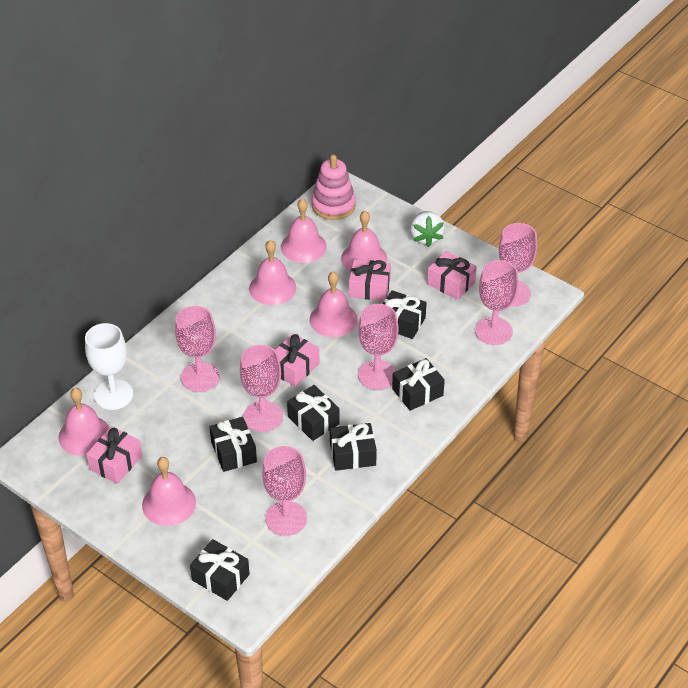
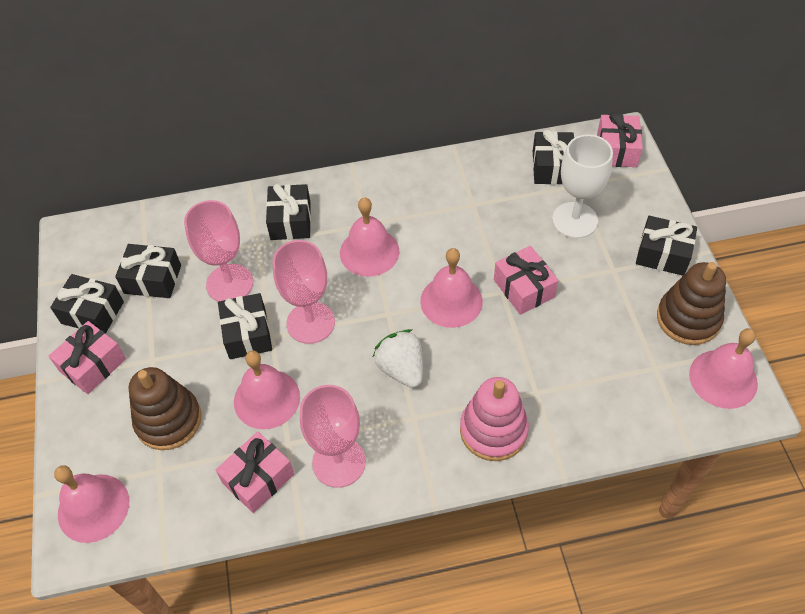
brown stacking toy: 0 -> 2
pink bell: 6 -> 5
pink goblet: 6 -> 3

